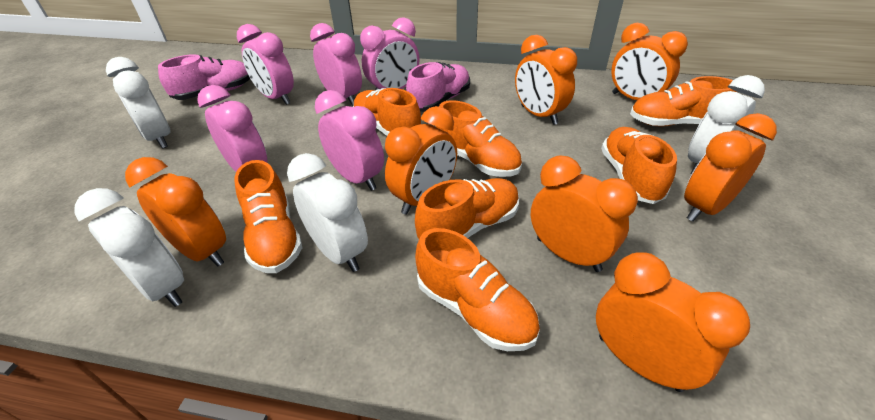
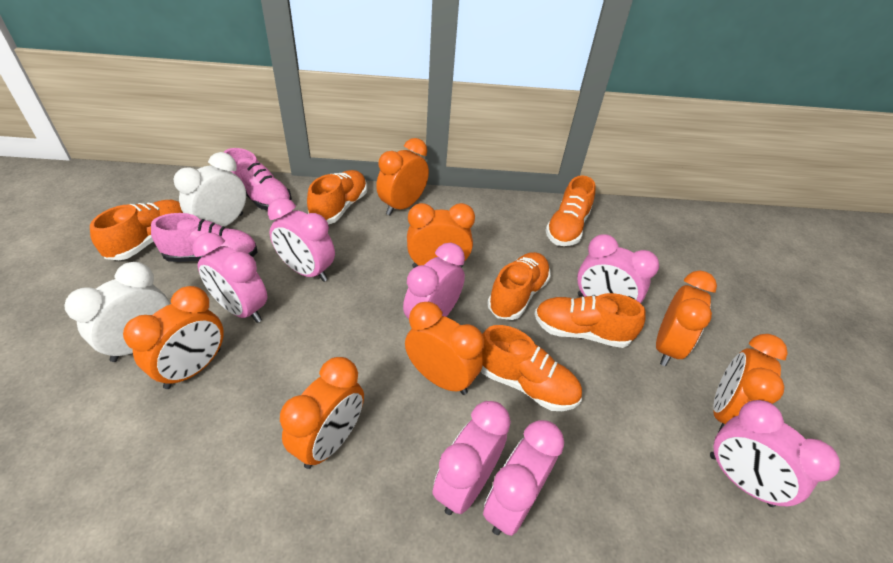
orange shoe: 7 -> 6
pink clock: 5 -> 7
white clock: 4 -> 2

